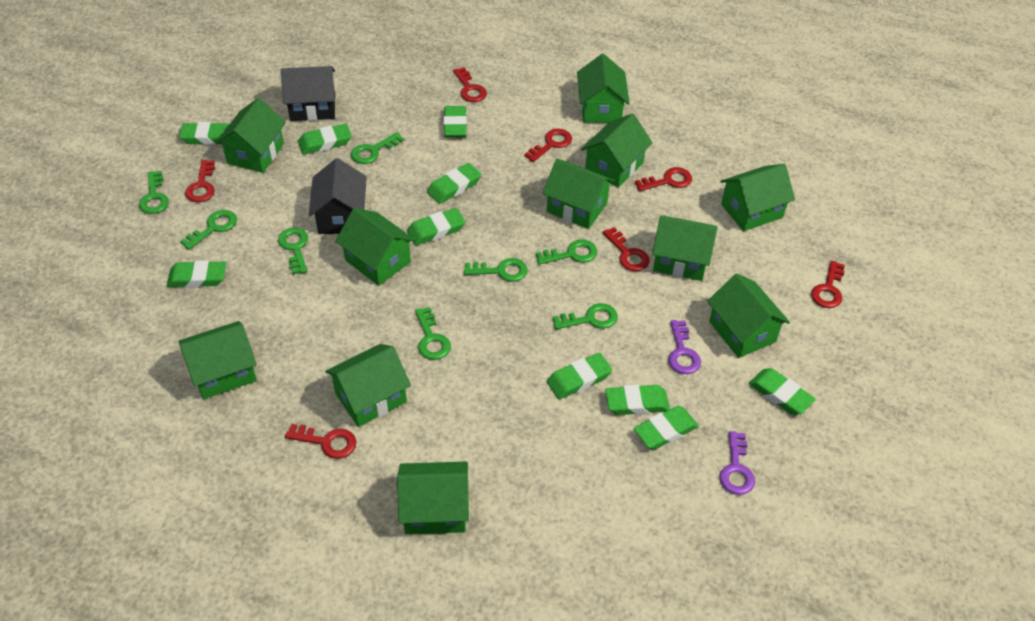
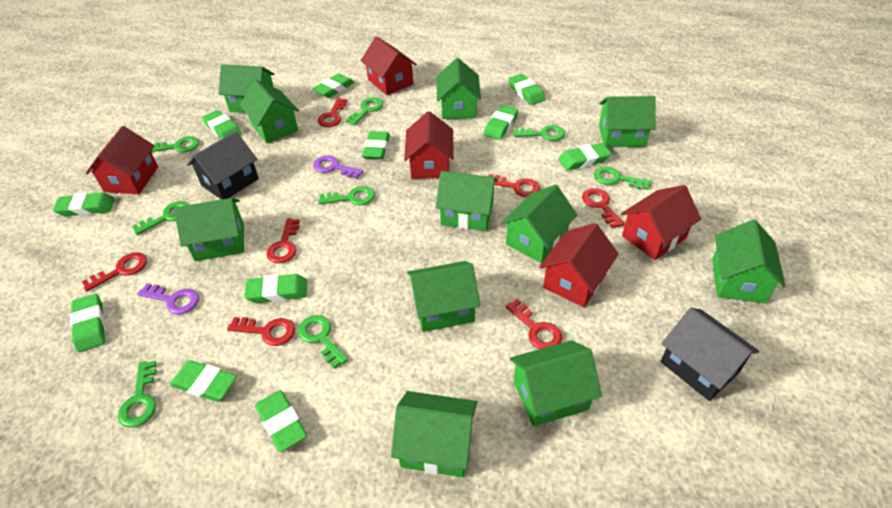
green eraser: 10 -> 11
red house: 0 -> 5

